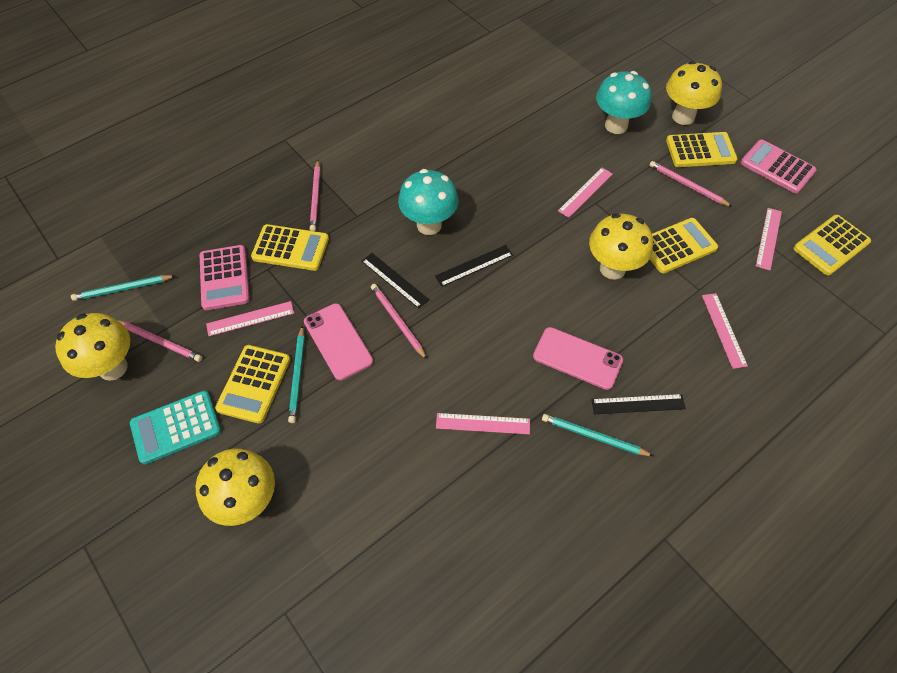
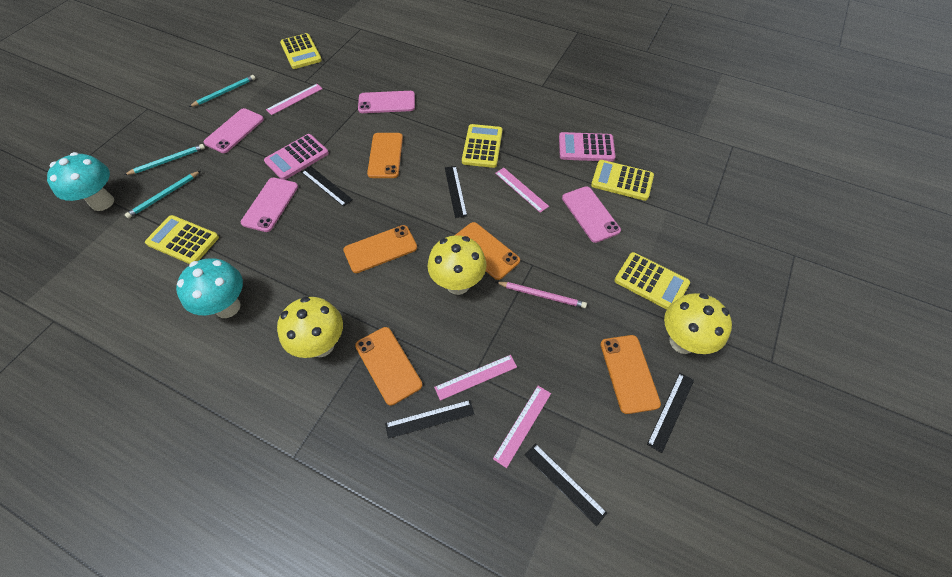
black ruler: 3 -> 5
orange phone: 0 -> 5
pink pencil: 4 -> 1
pink phone: 2 -> 4
pink ruler: 5 -> 4
turquoise calculator: 1 -> 0
yellow mushroom: 4 -> 3

